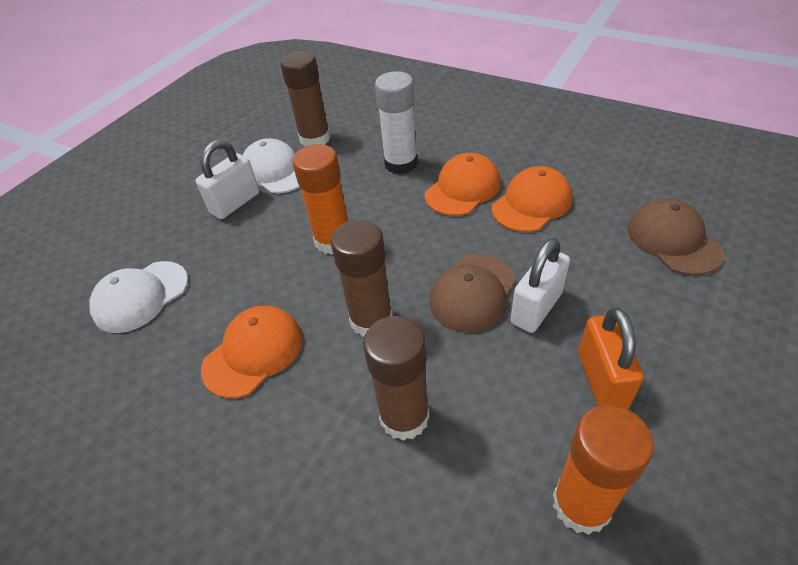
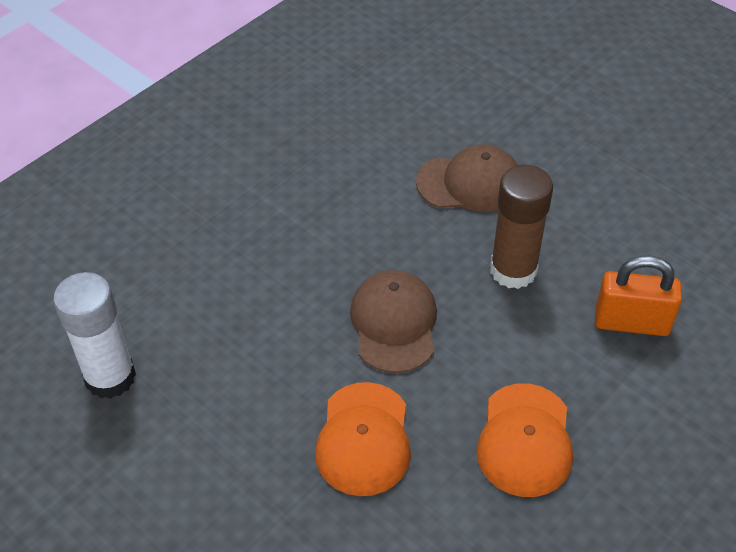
brown glue stick: 3 -> 1
orange cap: 3 -> 2
orange glue stick: 2 -> 0
white cap: 2 -> 0
white padlock: 2 -> 0

